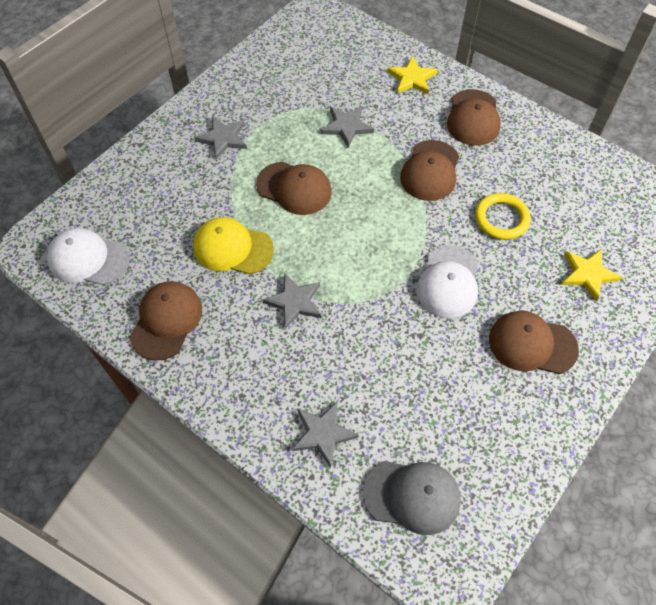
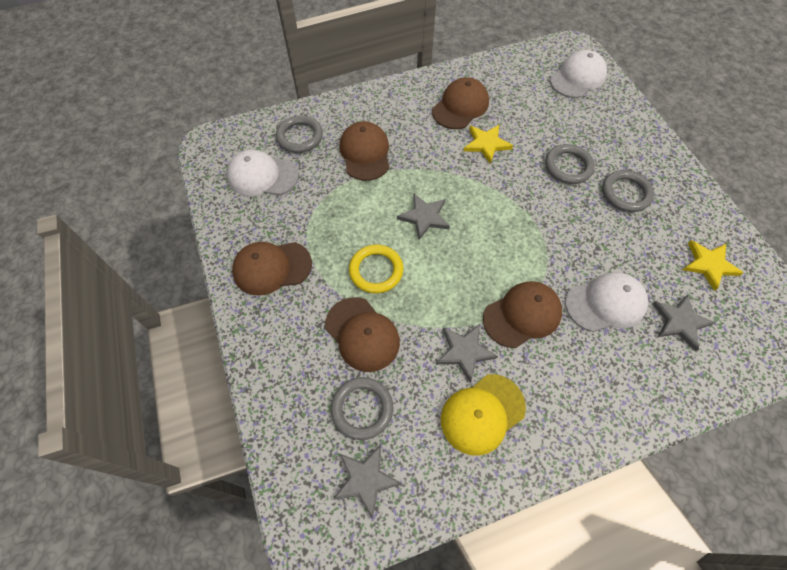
grey cap: 1 -> 0
grey ring: 0 -> 4
white cap: 2 -> 3

